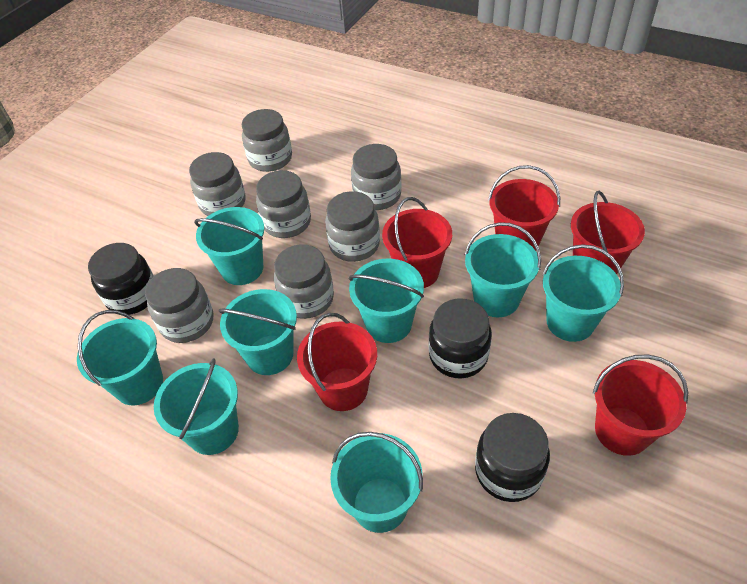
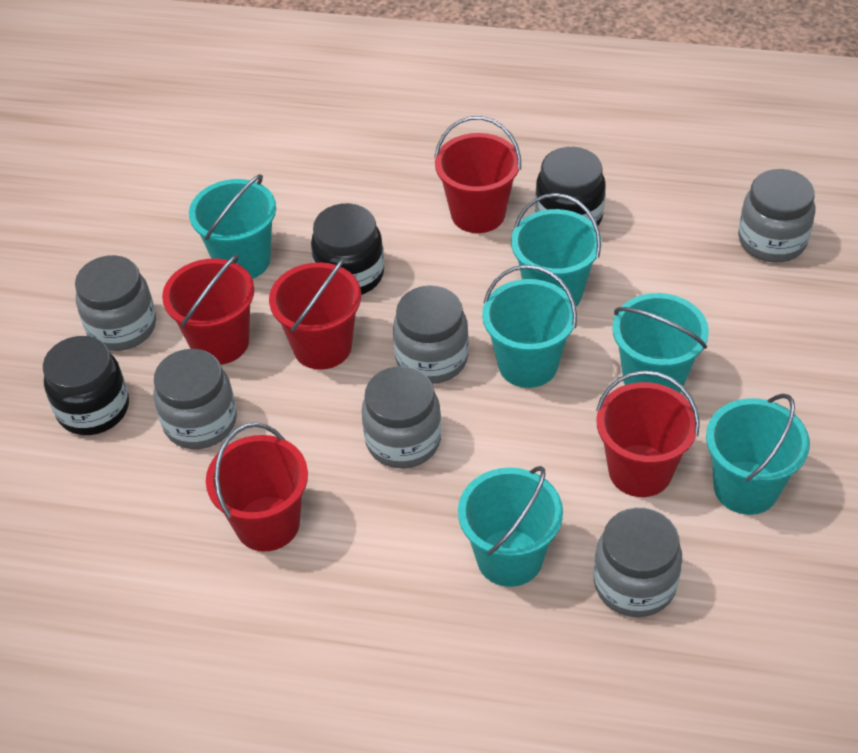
grey jar: 7 -> 6
turquoise bucket: 8 -> 6

